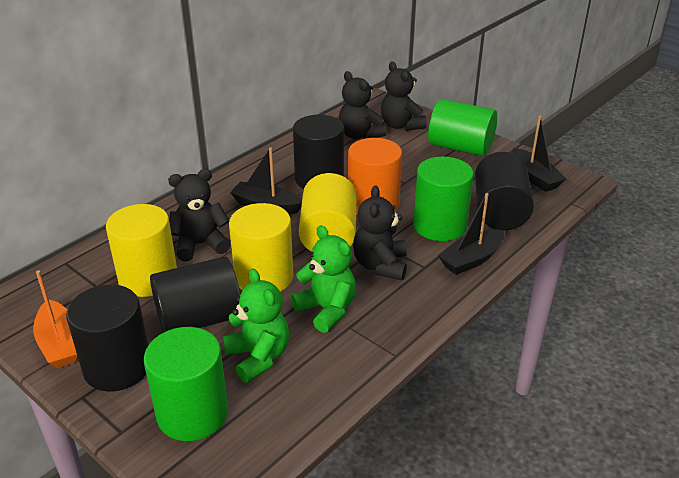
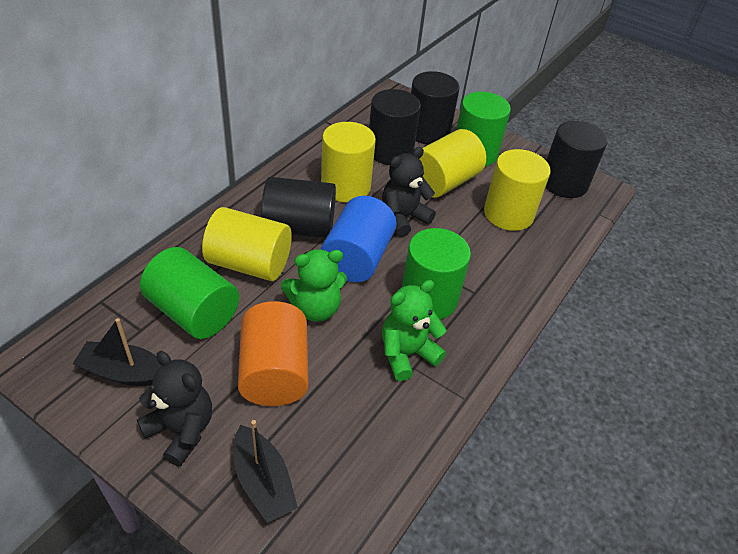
black boat: 3 -> 2
black teddy bear: 4 -> 2
blue cylinder: 0 -> 1
orange boat: 1 -> 0
yellow cylinder: 3 -> 4

